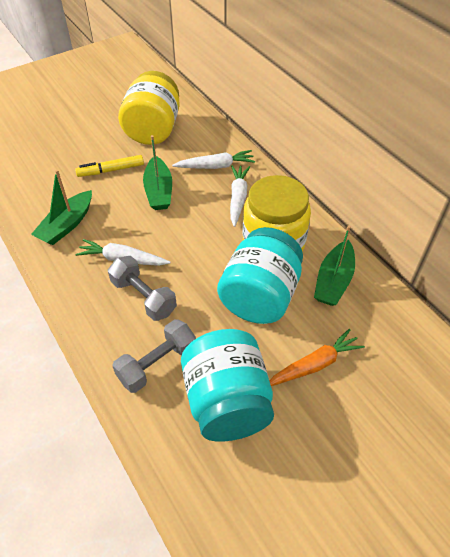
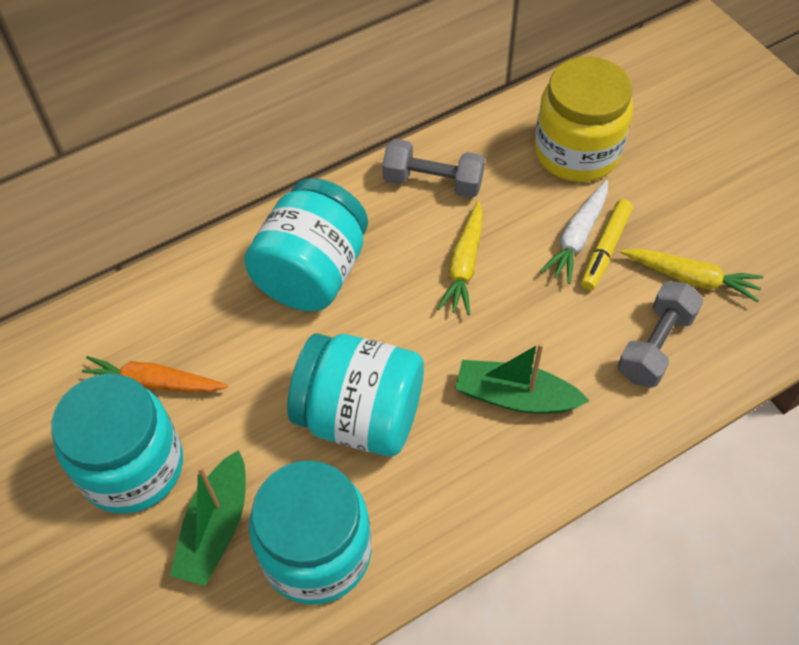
green boat: 3 -> 2
turquoise jar: 2 -> 4
white carrot: 3 -> 1
yellow carrot: 0 -> 2
yellow jar: 2 -> 1

